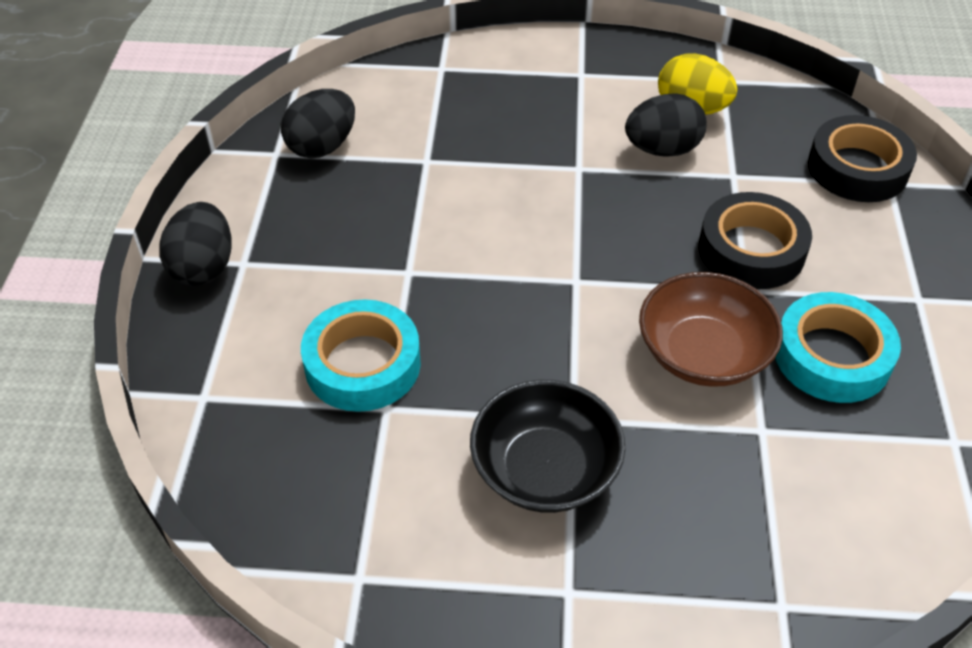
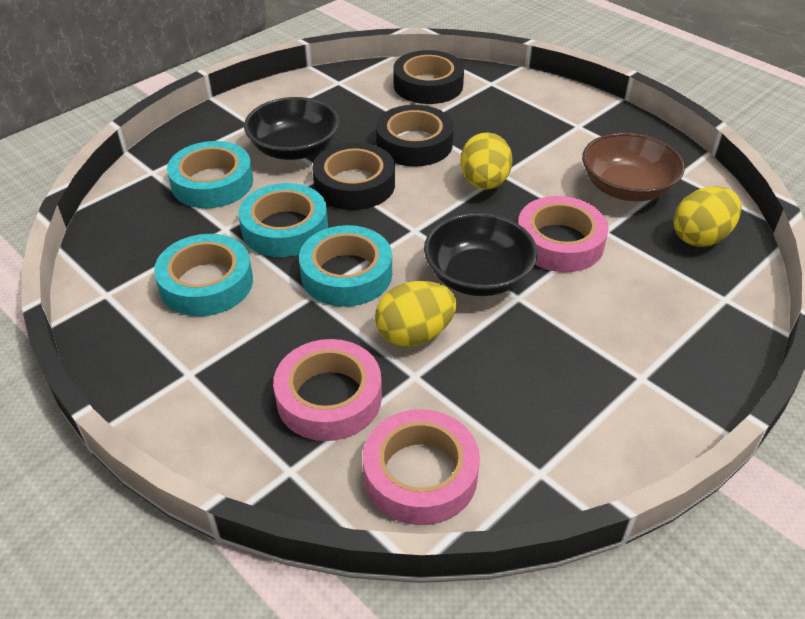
black bowl: 1 -> 2
black egg: 3 -> 0
black tape: 2 -> 3
pink tape: 0 -> 3
turquoise tape: 2 -> 4
yellow egg: 1 -> 3

